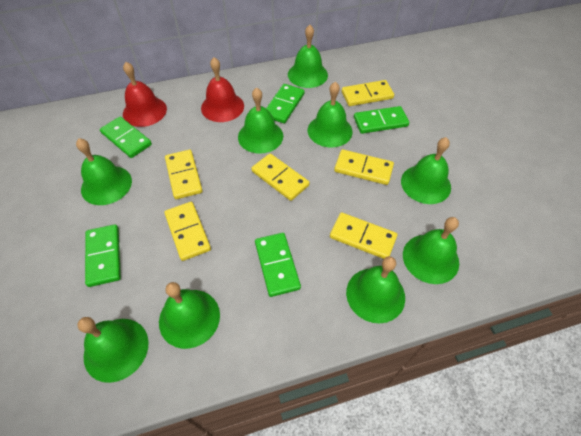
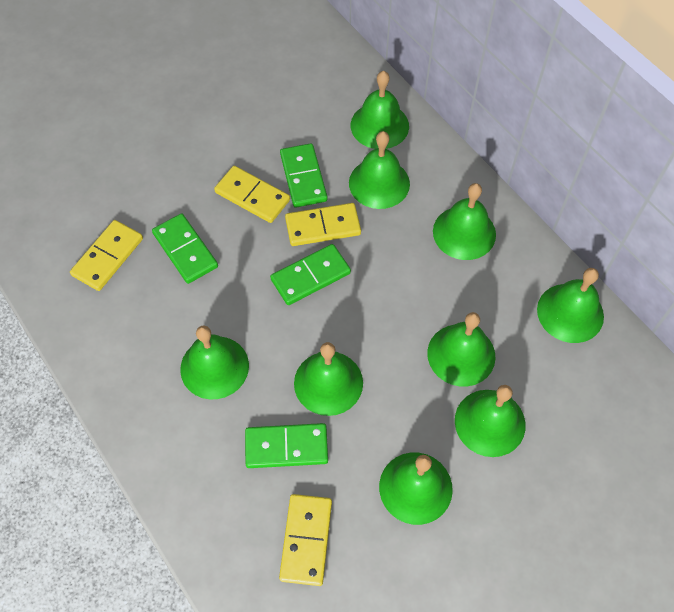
green domino: 5 -> 4
red bell: 2 -> 0
yellow domino: 6 -> 4

